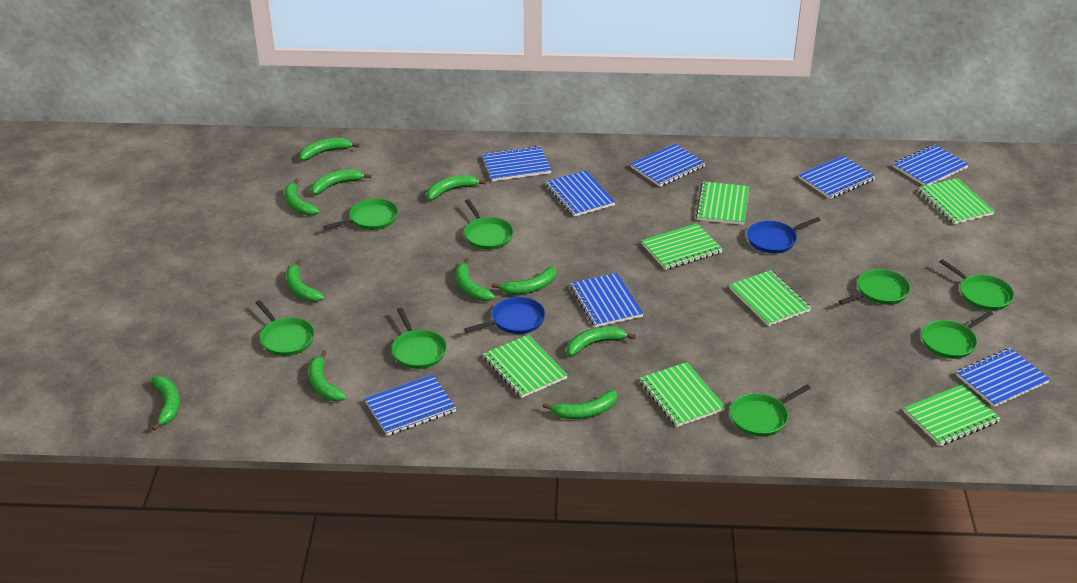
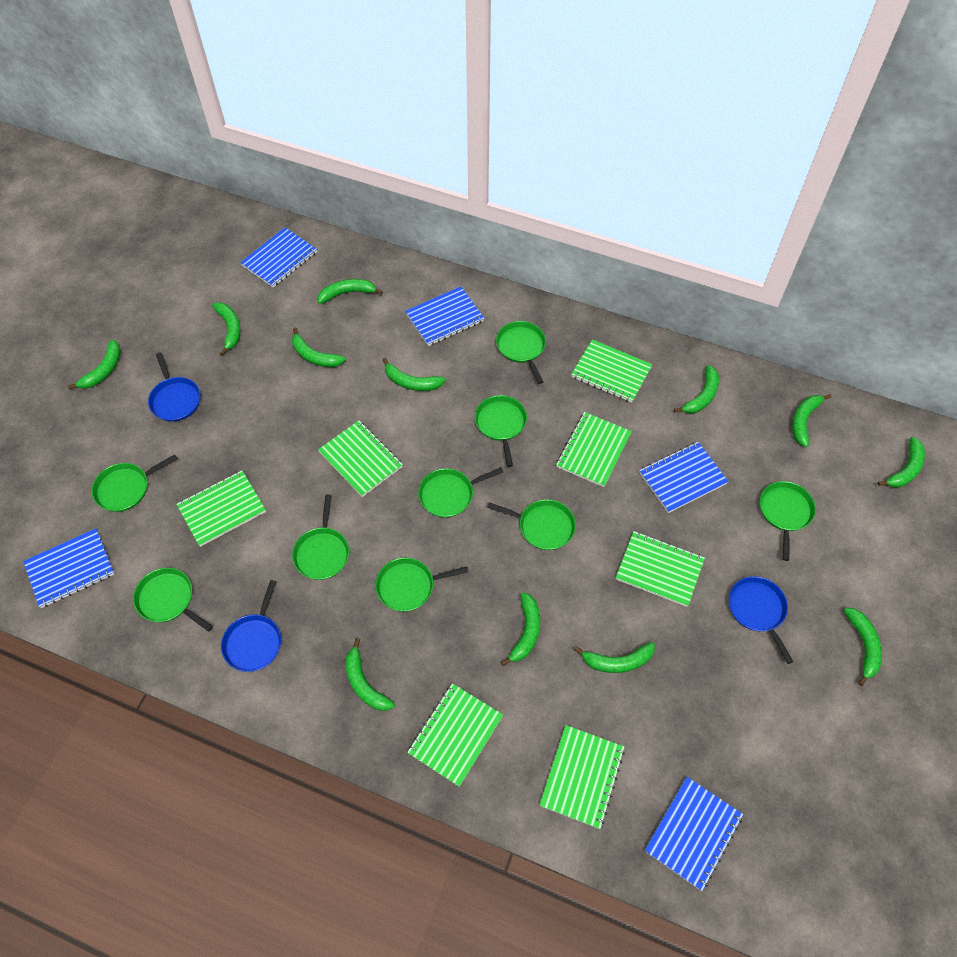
blue notebook: 8 -> 5
blue pan: 2 -> 3
green banana: 11 -> 12
green pan: 8 -> 9

